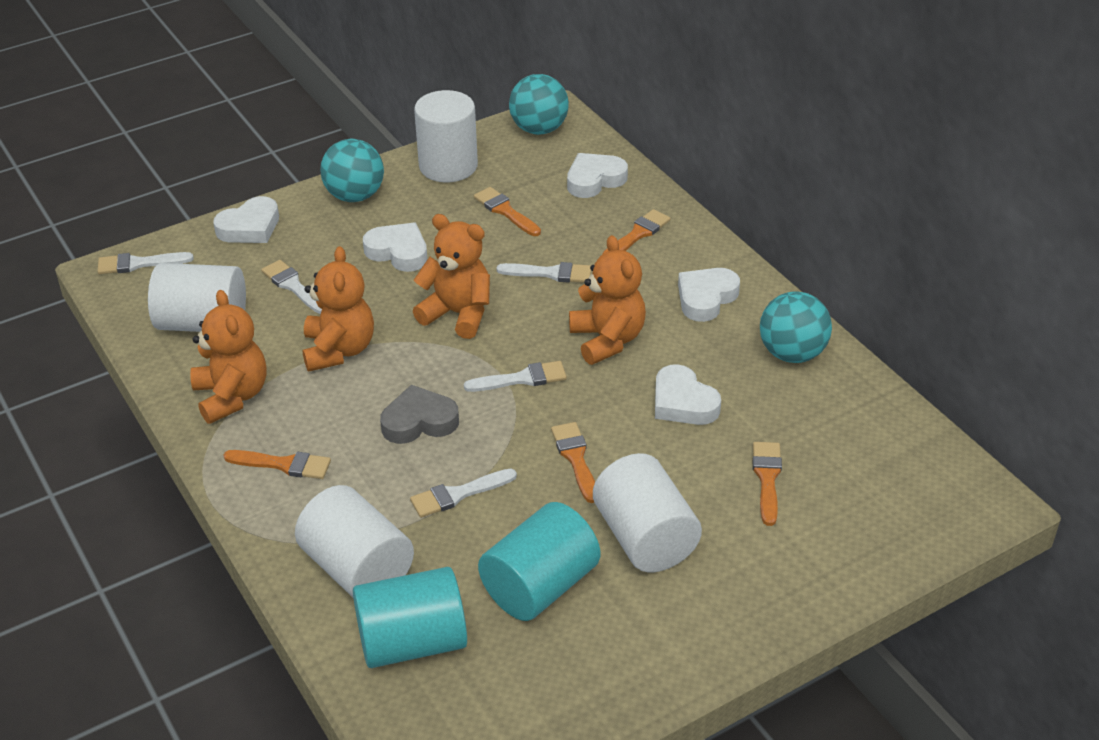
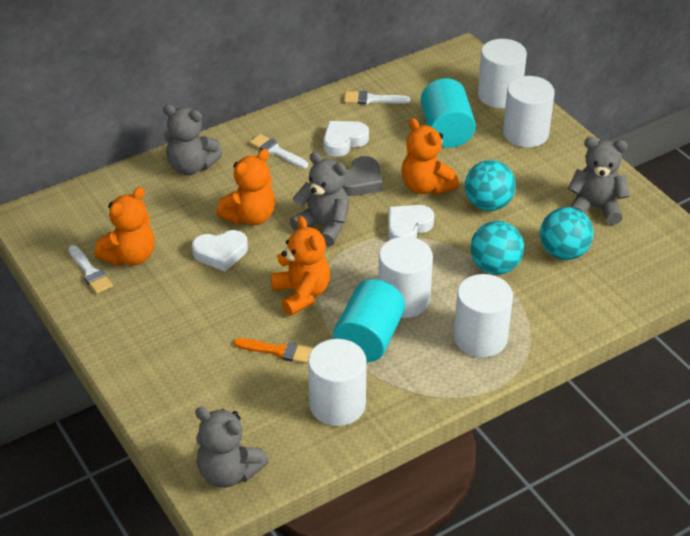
grey teddy bear: 0 -> 4
orange brush: 5 -> 1
white brush: 5 -> 3
white cylinder: 4 -> 5
white heart: 5 -> 3

